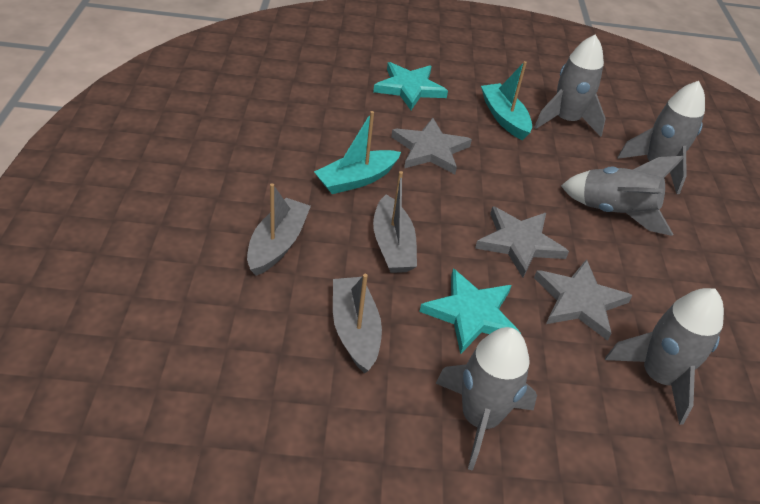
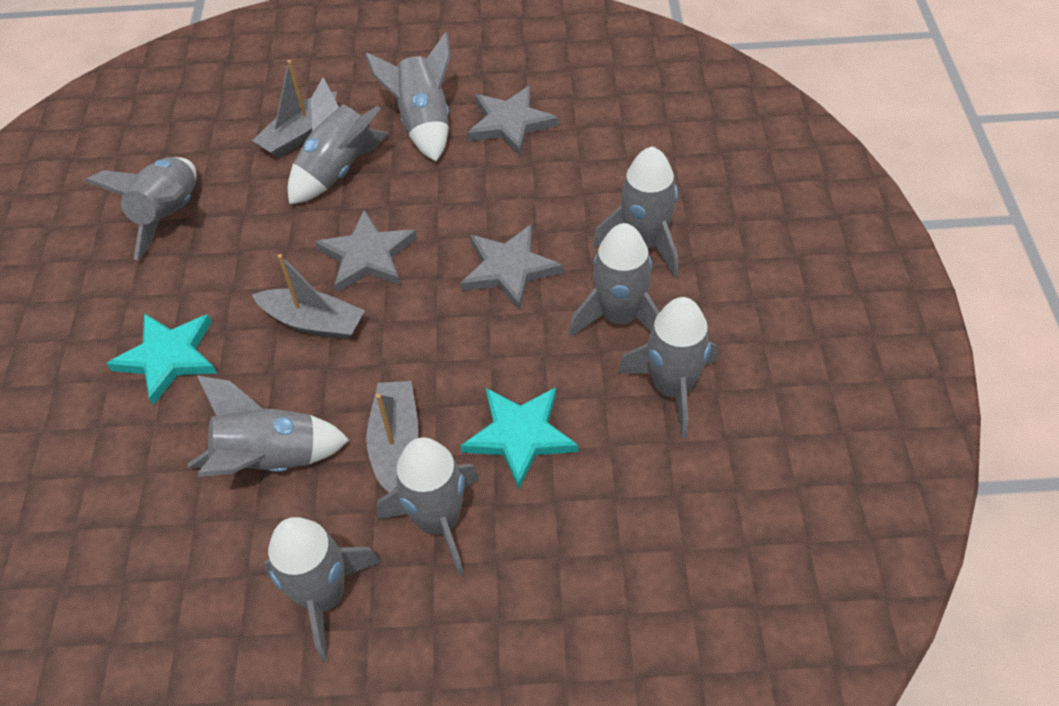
grey rocket: 5 -> 9
turquoise boat: 2 -> 0

